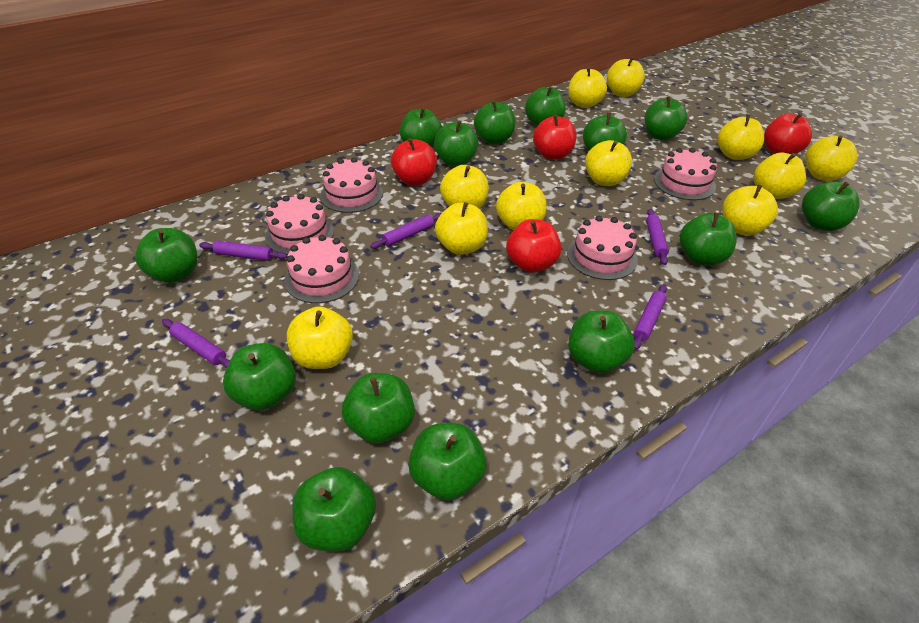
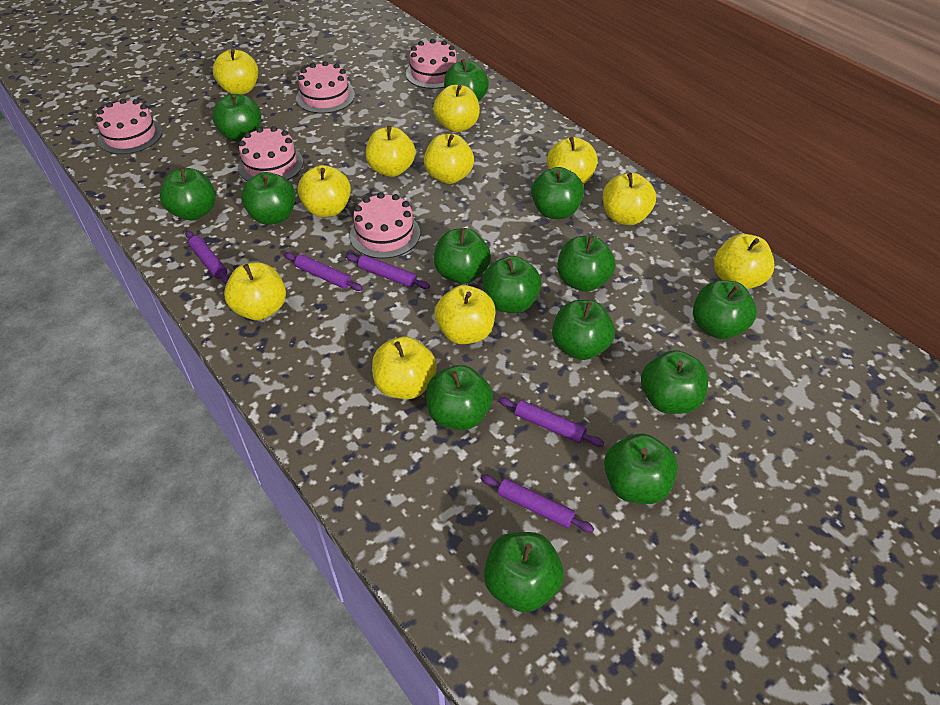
red apple: 4 -> 0

